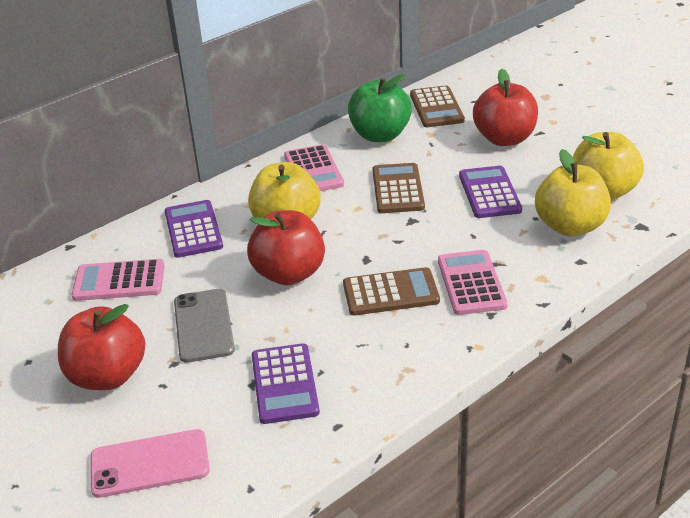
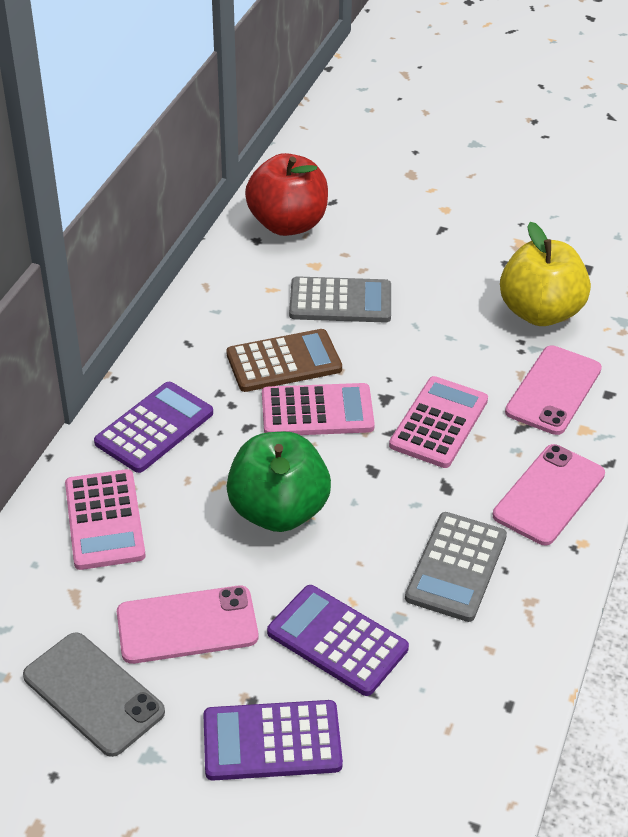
brown calculator: 3 -> 1
grey calculator: 0 -> 2
pink phone: 1 -> 3
red apple: 3 -> 1
yellow apple: 3 -> 1

